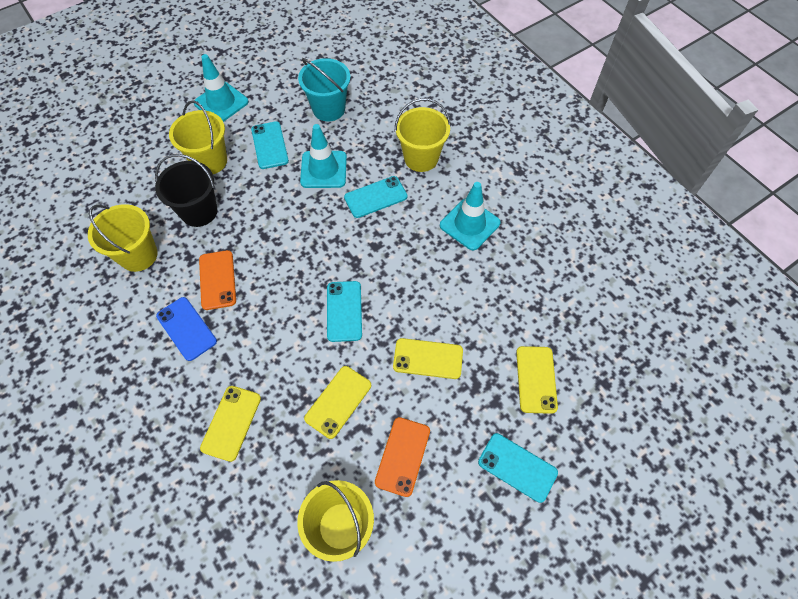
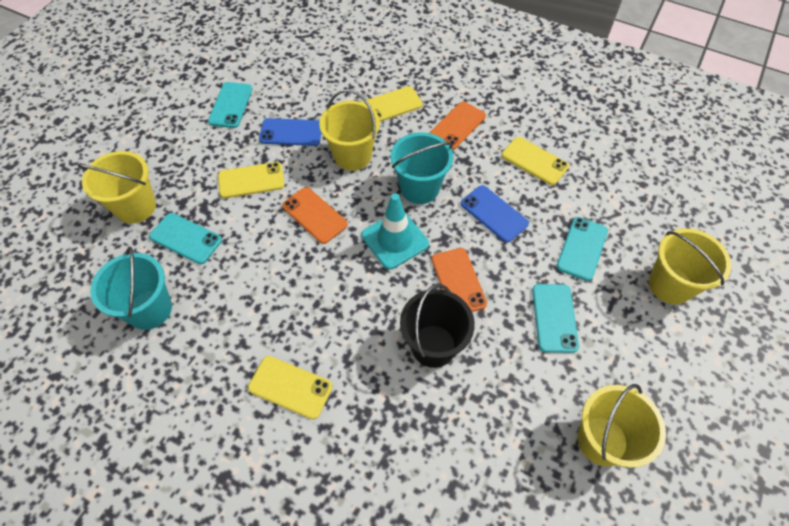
blue phone: 1 -> 2
orange phone: 2 -> 3
turquoise bucket: 1 -> 2
turquoise traffic cone: 3 -> 1

